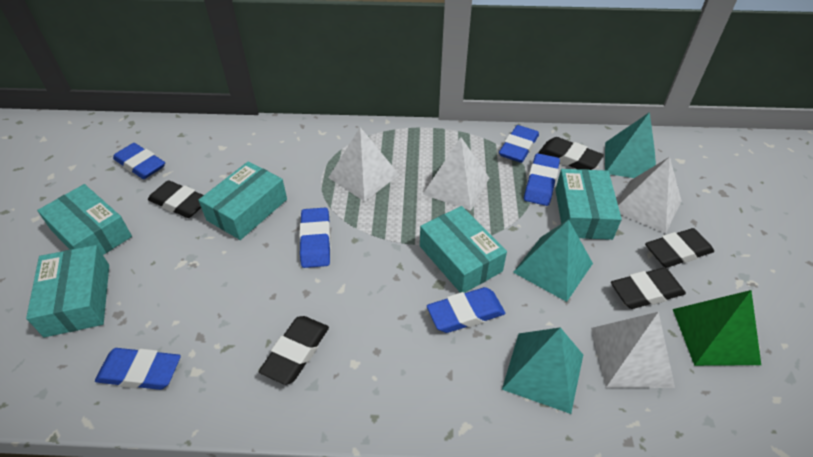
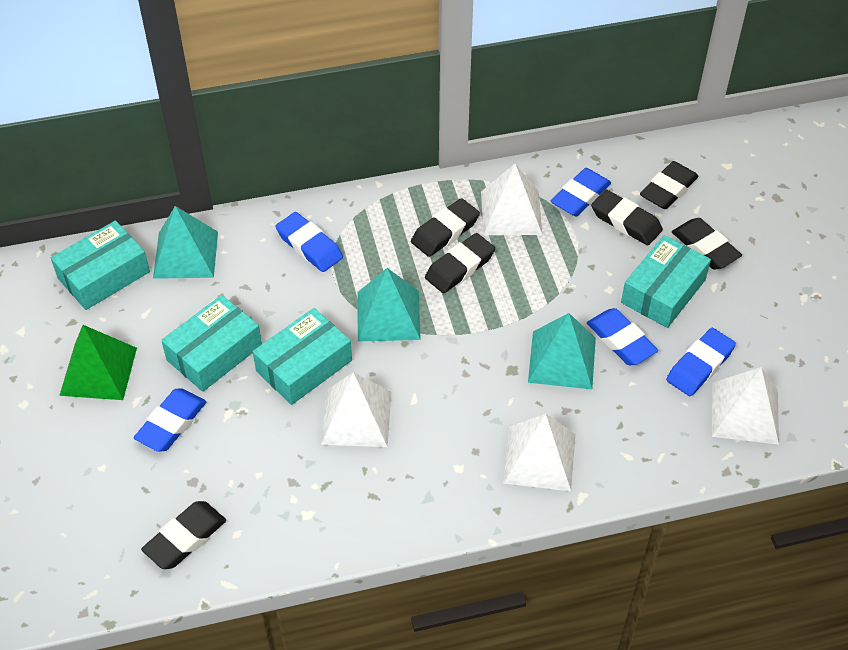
black eraser: 5 -> 6
blue eraser: 6 -> 5
turquoise box: 5 -> 4

